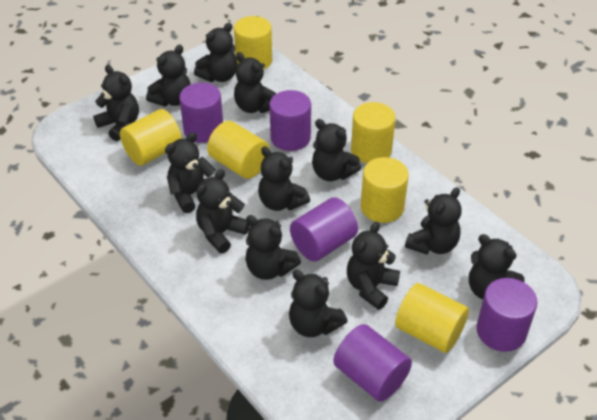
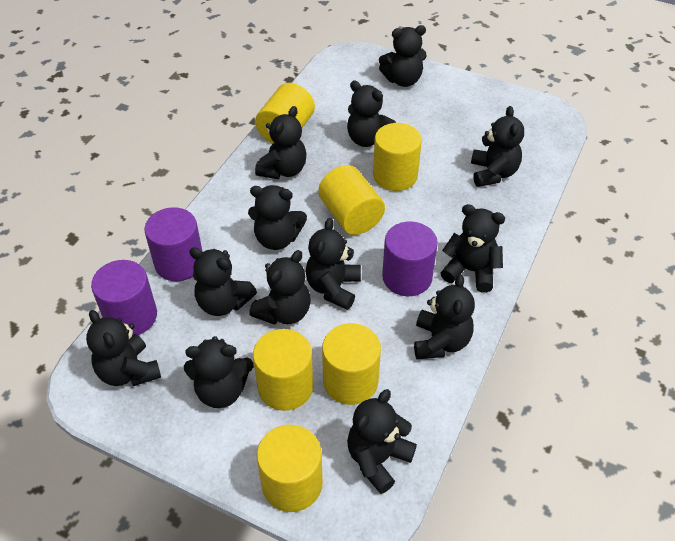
purple cylinder: 5 -> 3

